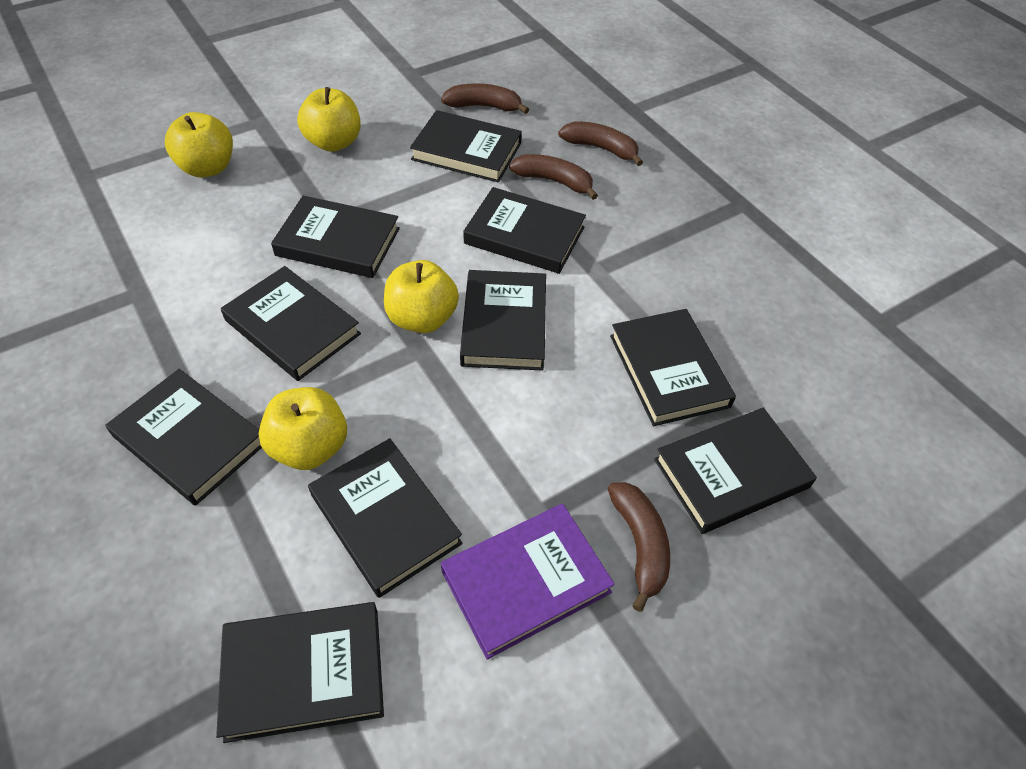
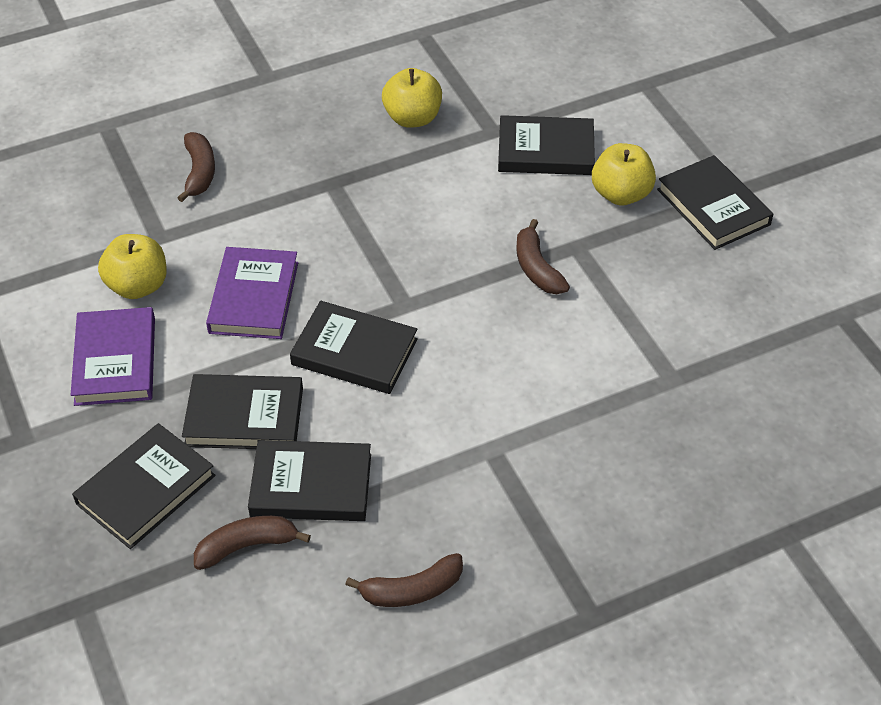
black book: 10 -> 6
purple book: 1 -> 2
yellow apple: 4 -> 3

